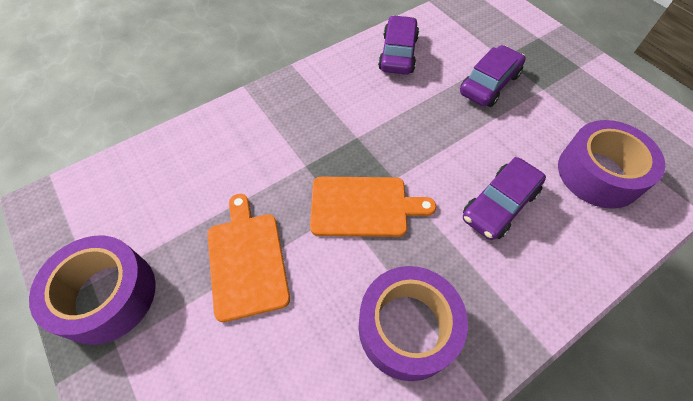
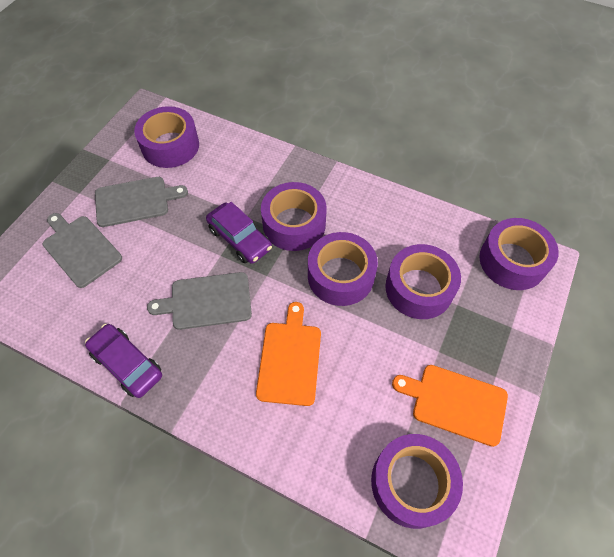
grey cutting board: 0 -> 3
purple car: 3 -> 2
purple tape: 3 -> 6

